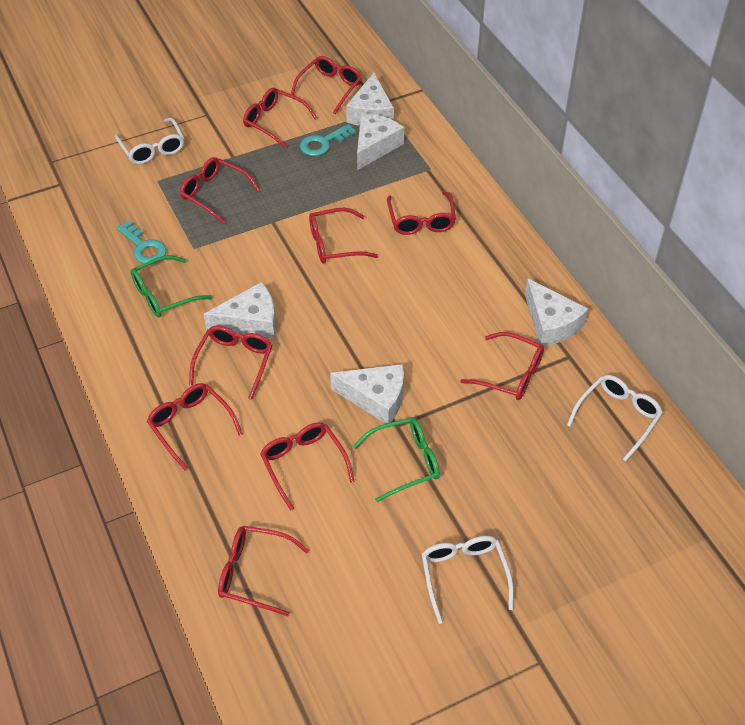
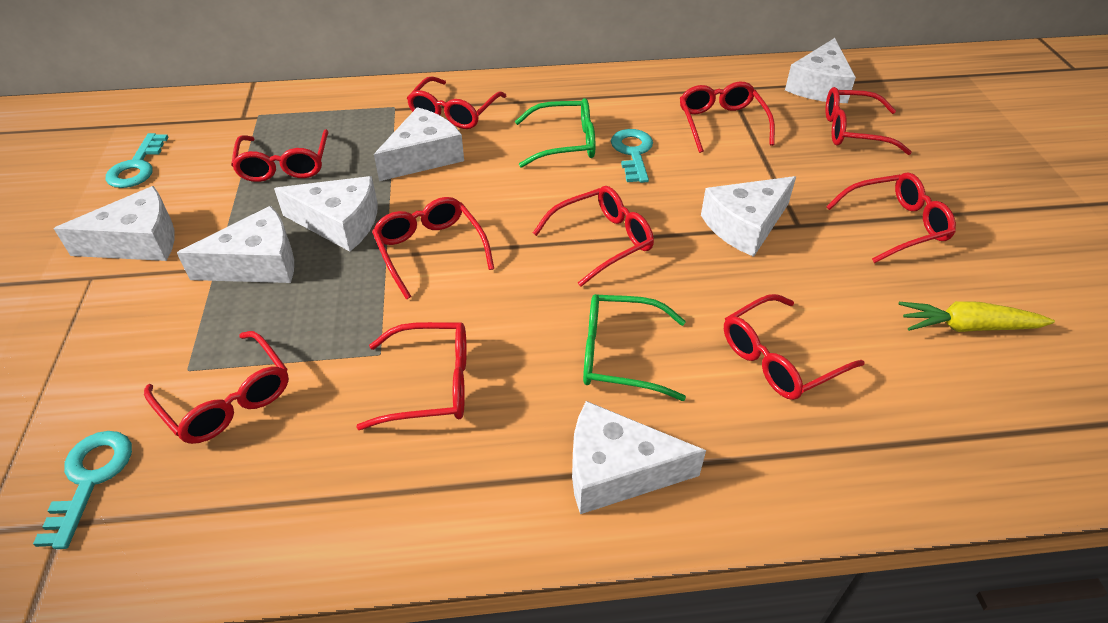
turquoise key: 2 -> 3
white cheese: 5 -> 7
white glasses: 3 -> 0
yellow carrot: 0 -> 1

